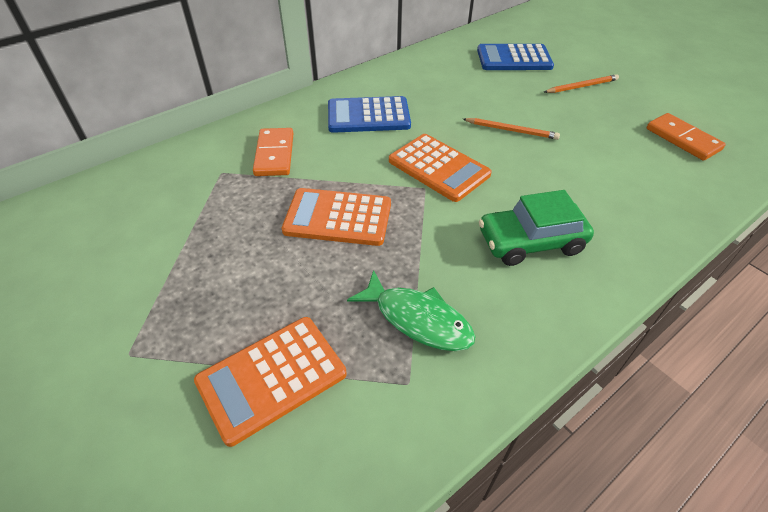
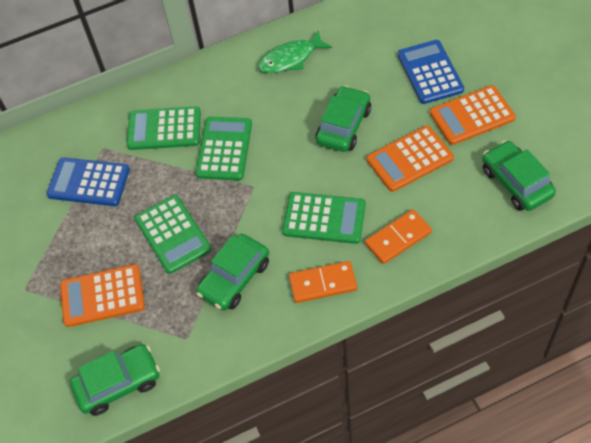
green calculator: 0 -> 4
green car: 1 -> 4
orange pencil: 2 -> 0

